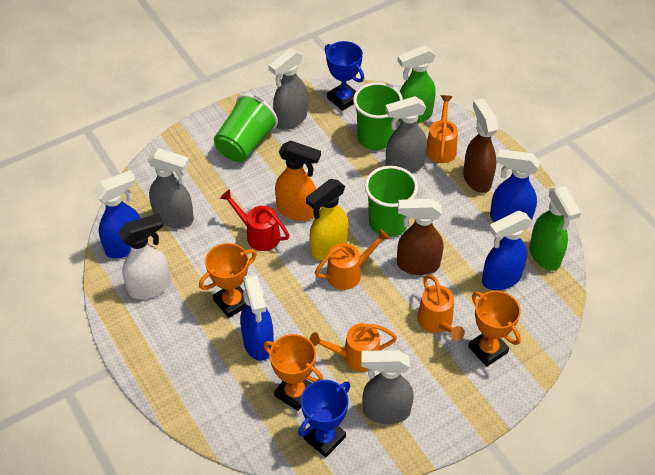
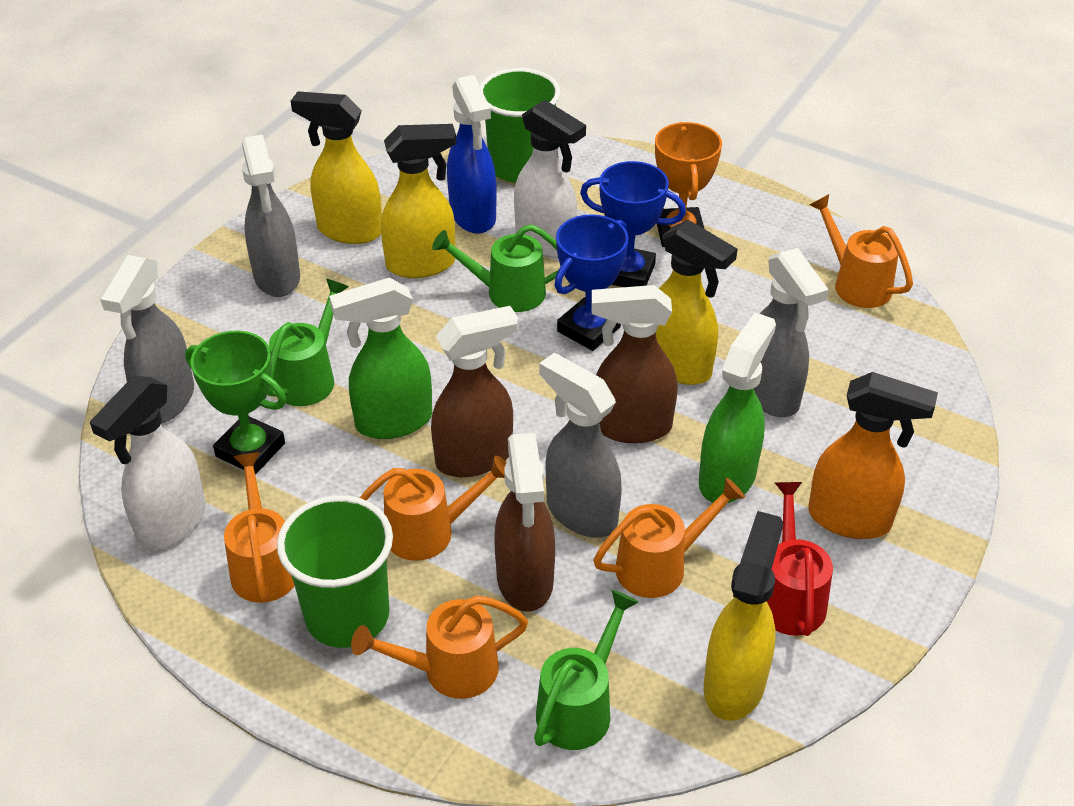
blue spray bottle: 4 -> 1
brown spray bottle: 2 -> 3
green cup: 3 -> 2
green trophy: 0 -> 1
green watering can: 0 -> 3
orange trophy: 3 -> 1
orange watering can: 4 -> 5
white spray bottle: 1 -> 2
yellow spray bottle: 1 -> 4

